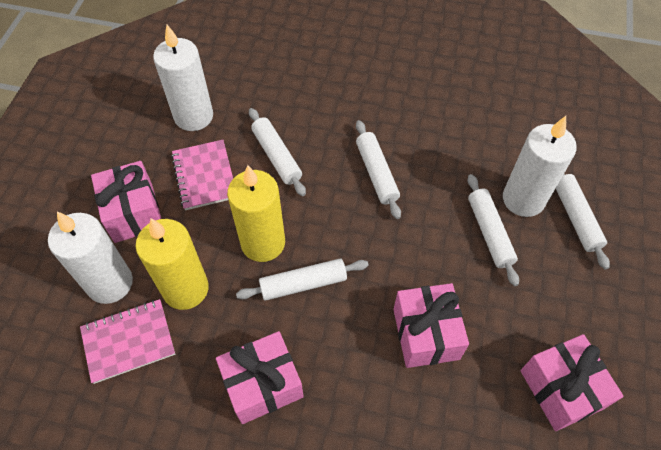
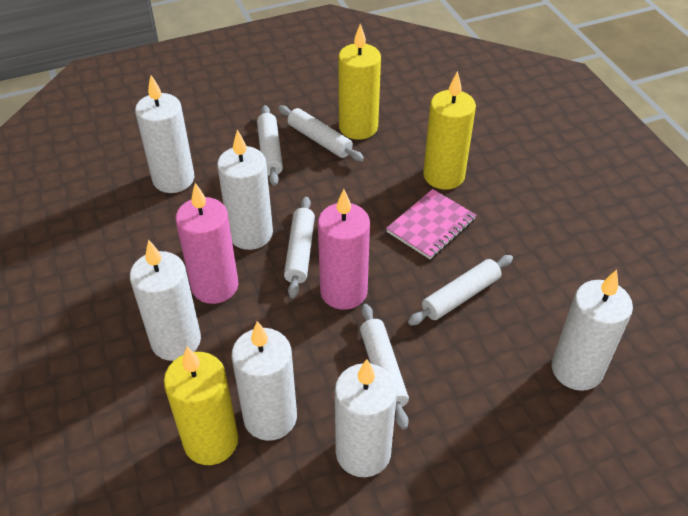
pink candle: 0 -> 2
pink gift: 4 -> 0
pink notebook: 2 -> 1
white candle: 3 -> 6
yellow candle: 2 -> 3

